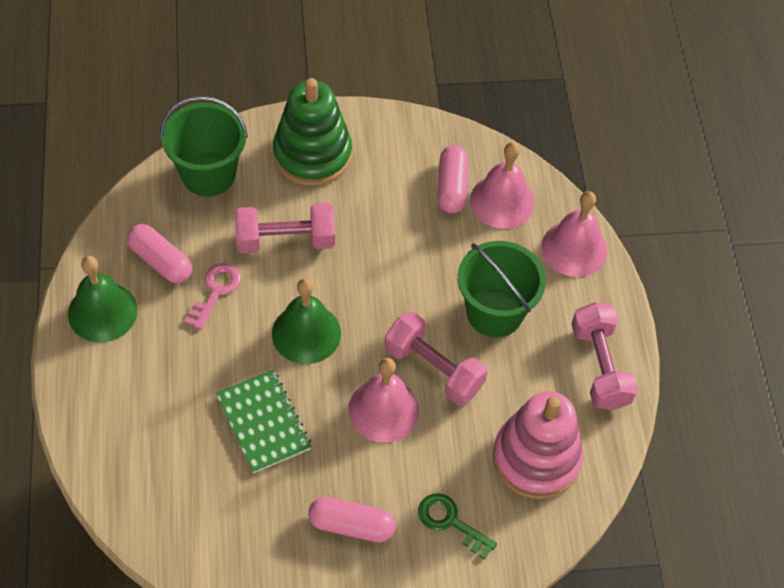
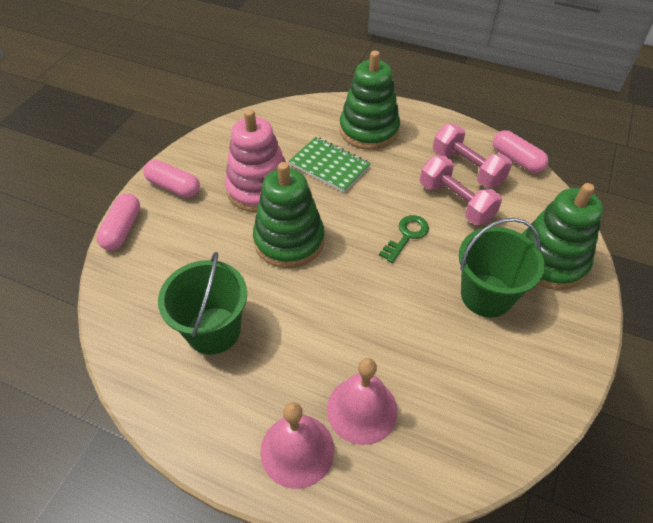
green bell: 2 -> 0
green stacking toy: 1 -> 3
pink bell: 3 -> 2
pink dumbbell: 3 -> 2
pink key: 1 -> 0

